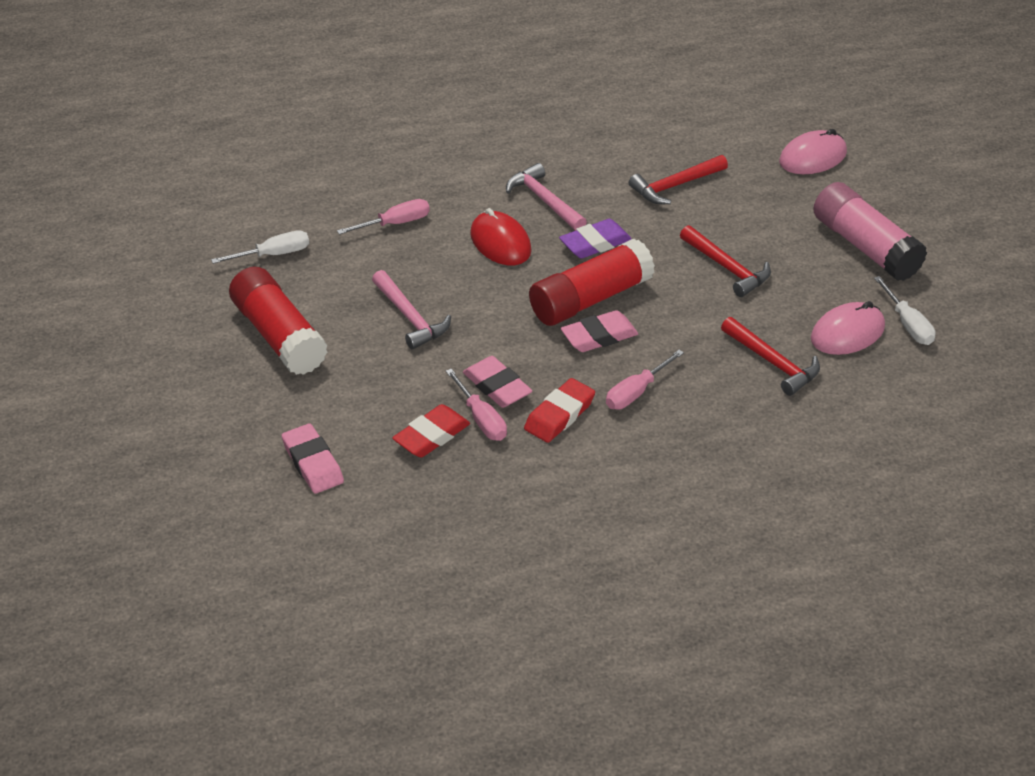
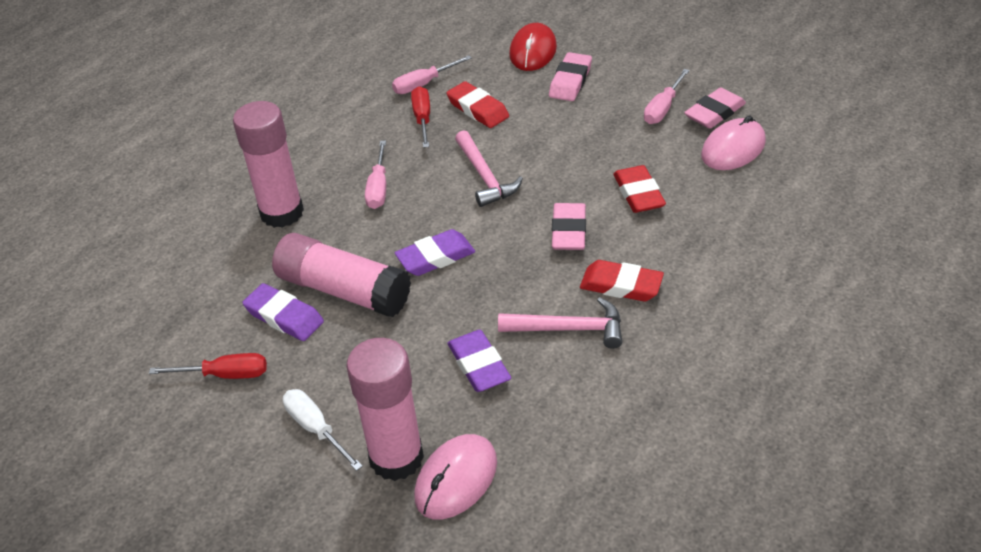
pink glue stick: 1 -> 3
purple eraser: 1 -> 3
red eraser: 2 -> 3
red glue stick: 2 -> 0
red hammer: 3 -> 0
red screwdriver: 0 -> 2
white screwdriver: 2 -> 1

